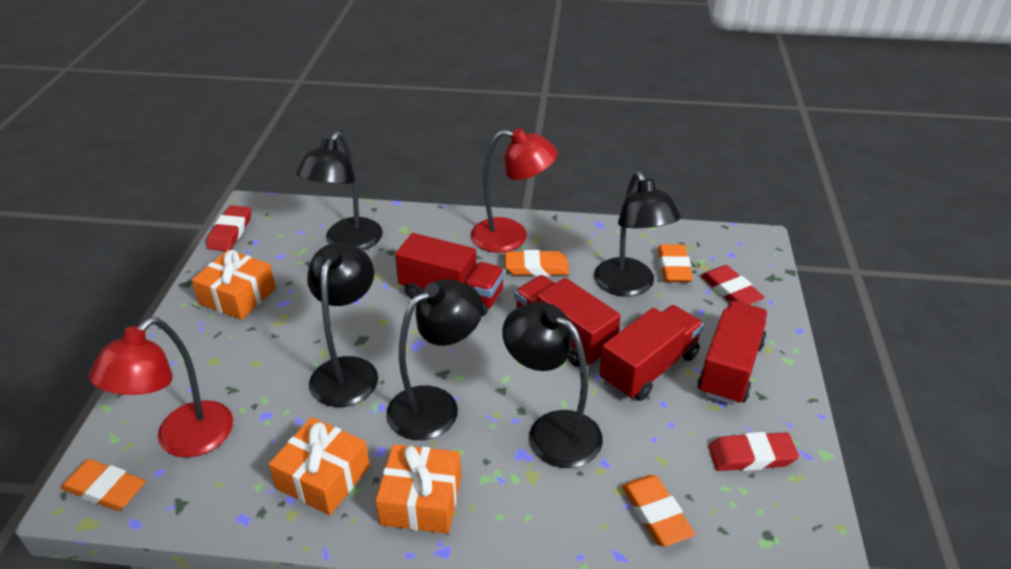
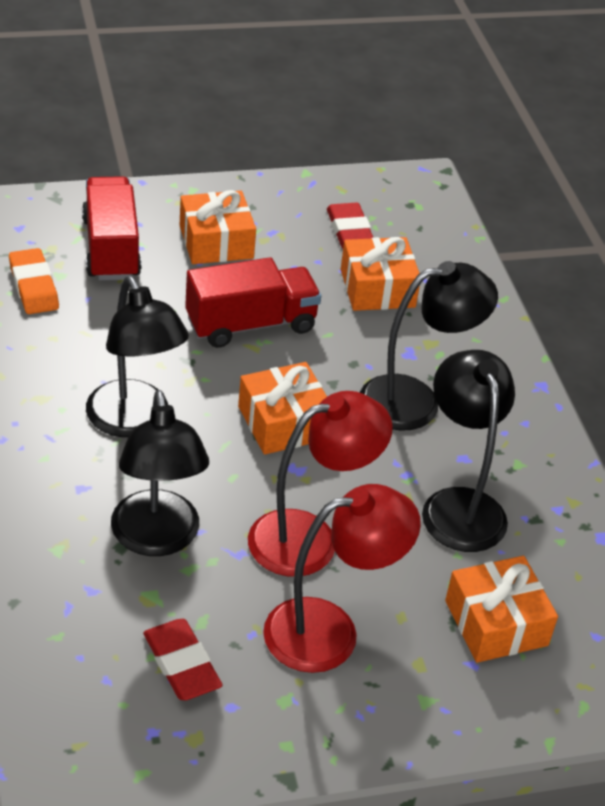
black lamp: 5 -> 4
orange eraser: 4 -> 1
orange gift: 3 -> 4
red eraser: 3 -> 2
red truck: 4 -> 2

